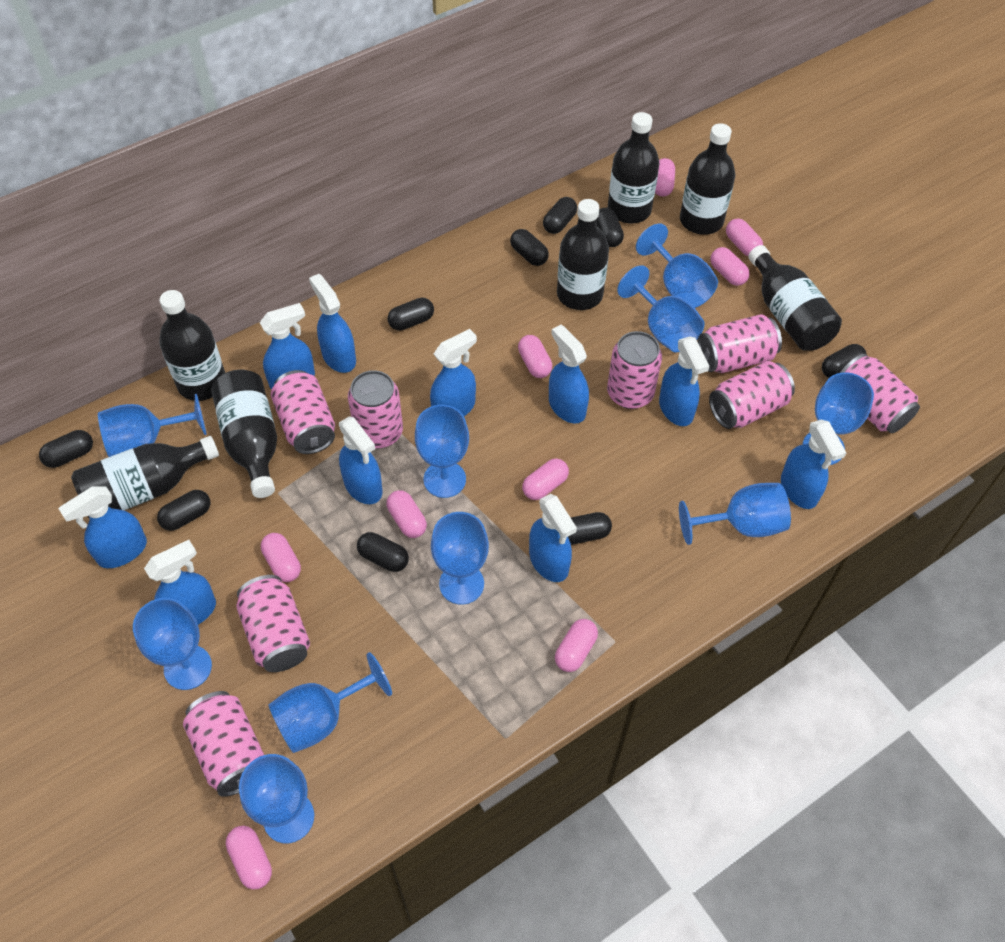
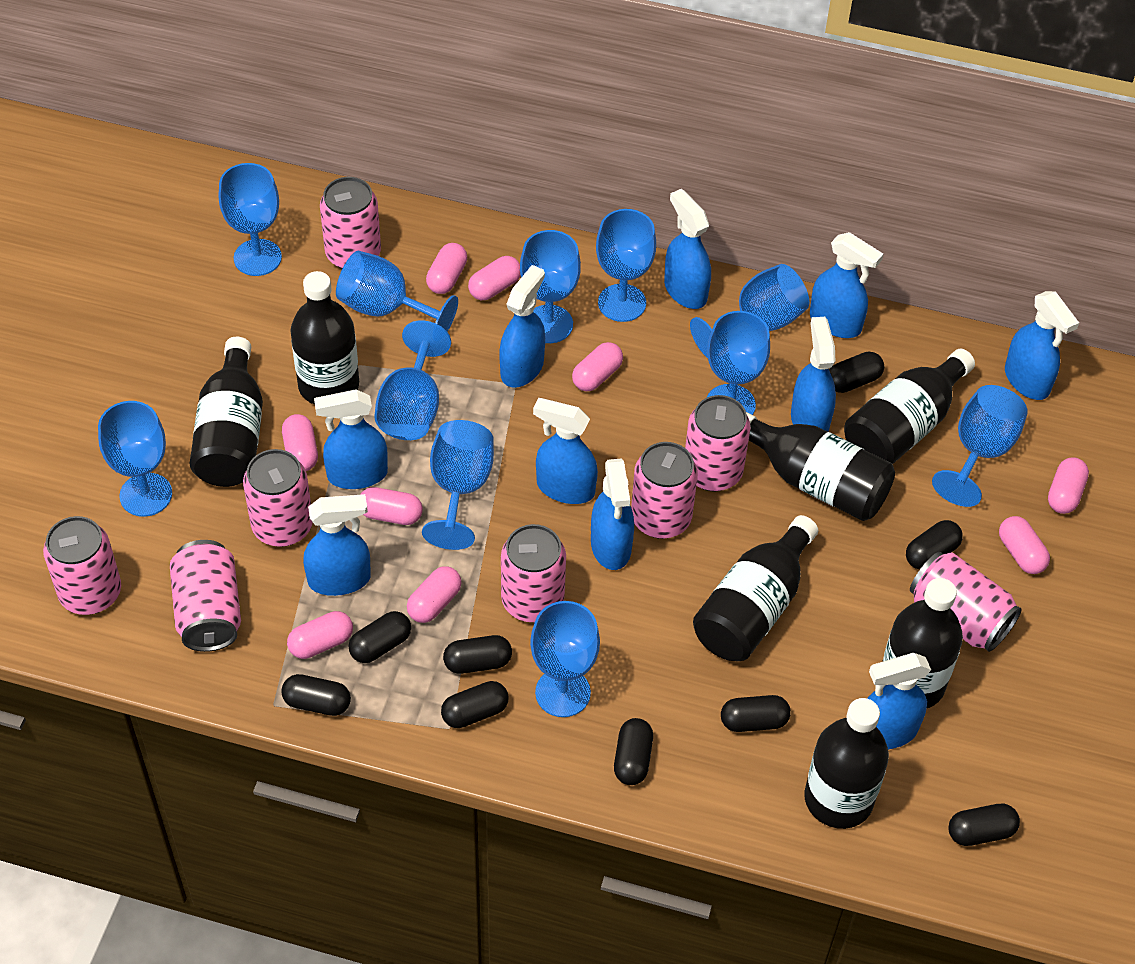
blue goblet: 10 -> 11

